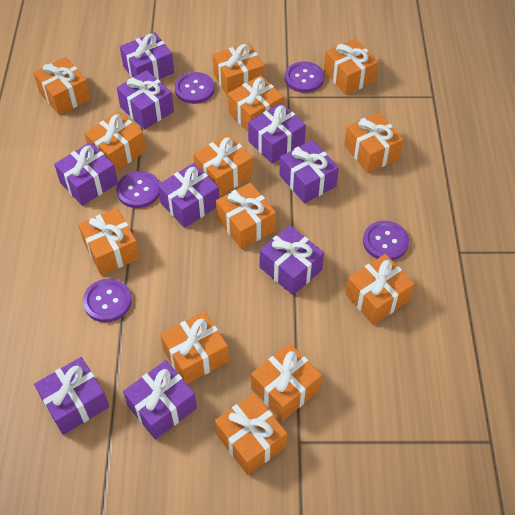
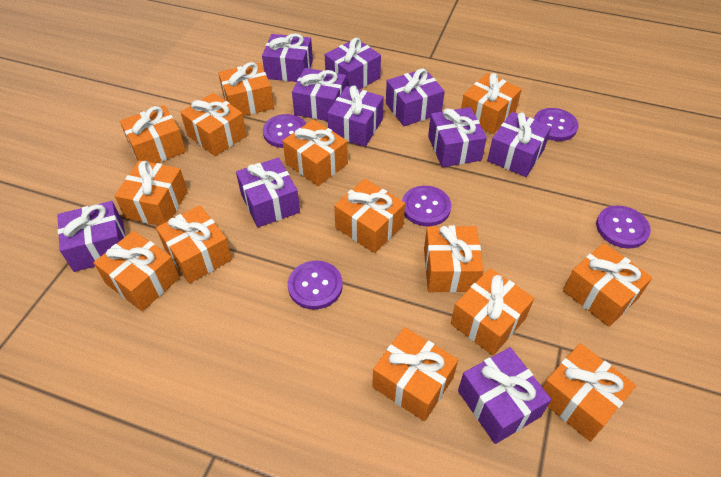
orange gift: 13 -> 14
purple gift: 9 -> 10

